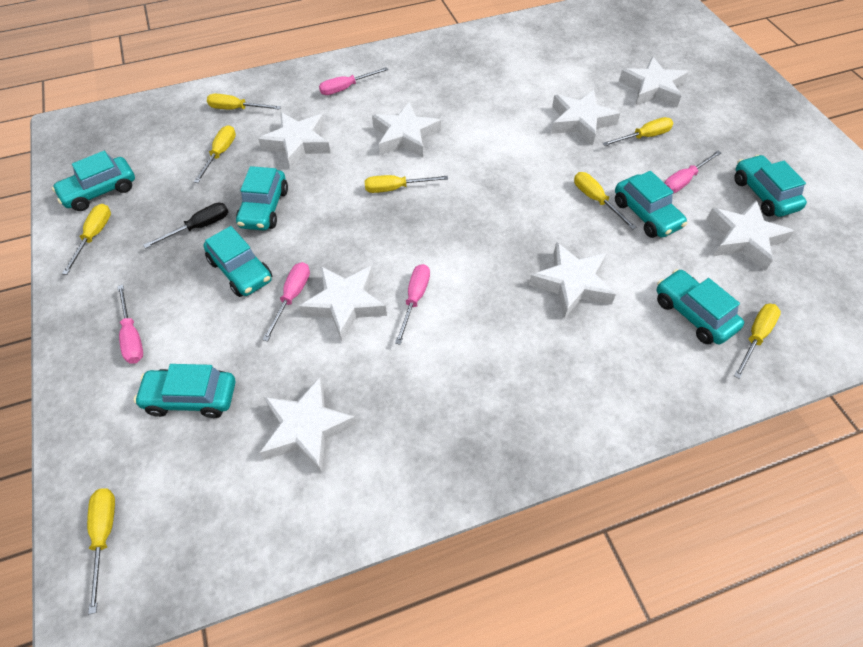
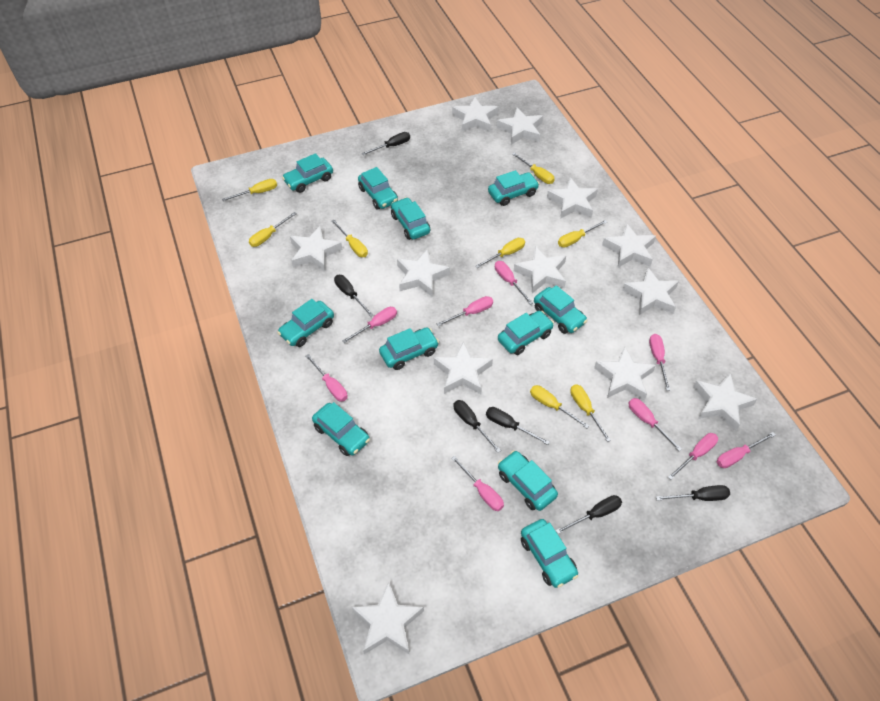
black screwdriver: 1 -> 6
pink screwdriver: 5 -> 9
turquoise car: 7 -> 11
white star: 8 -> 12

